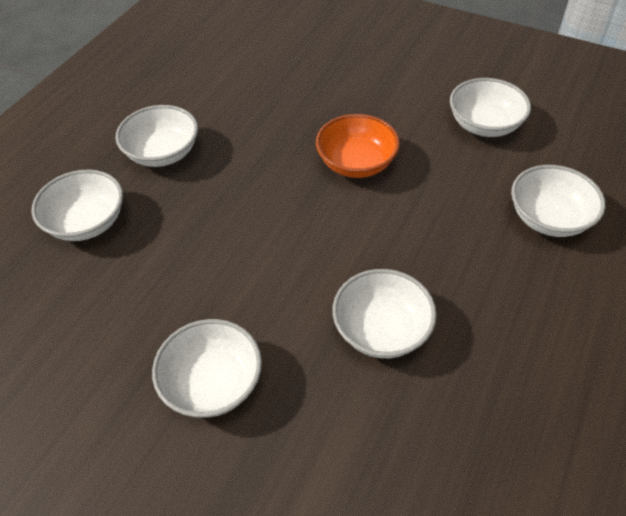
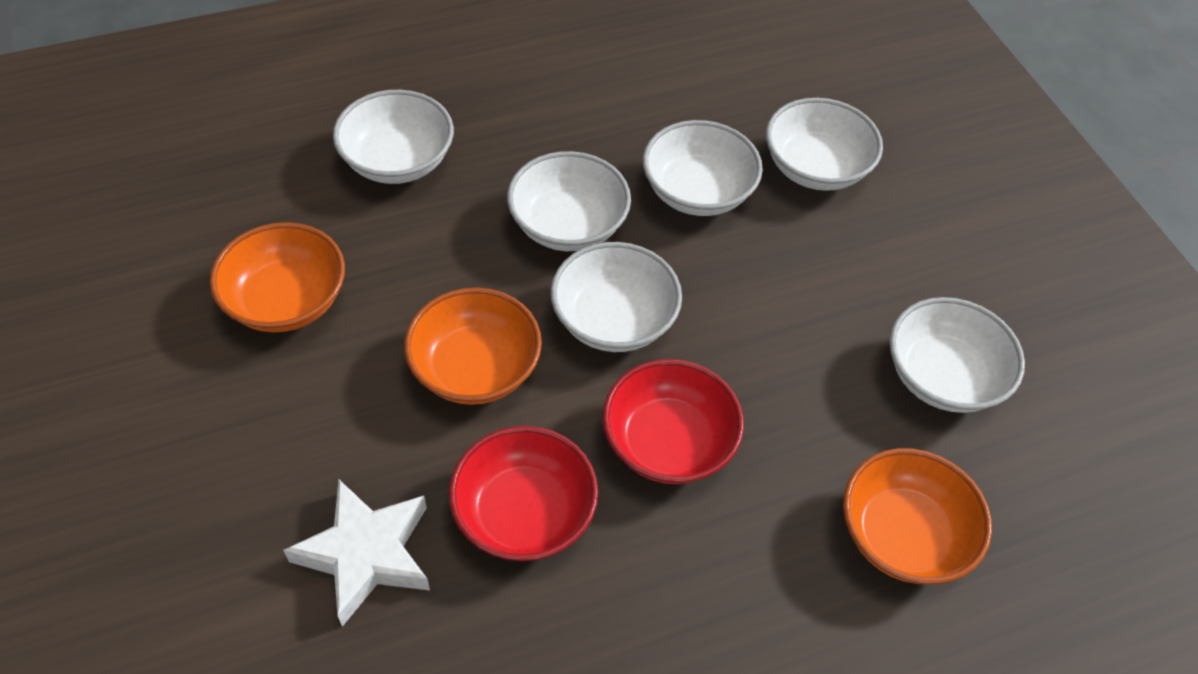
orange bowl: 1 -> 3
red bowl: 0 -> 2
white star: 0 -> 1

